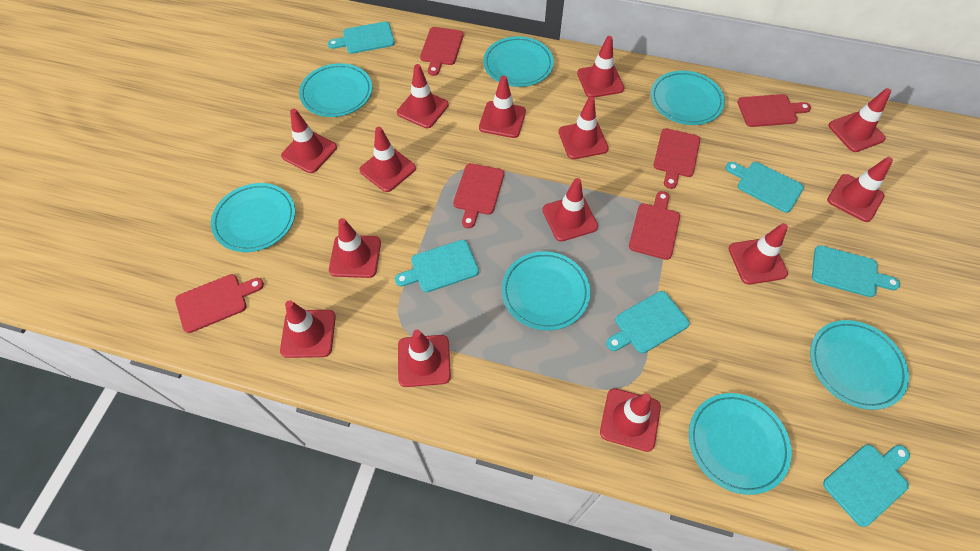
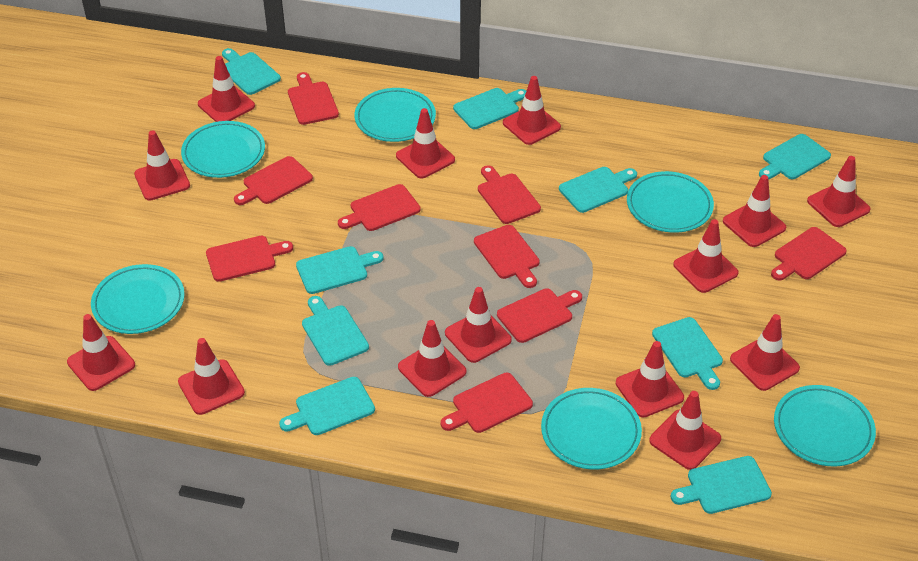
red cutting board: 6 -> 9
turquoise cutting board: 6 -> 9
turquoise plate: 7 -> 6

